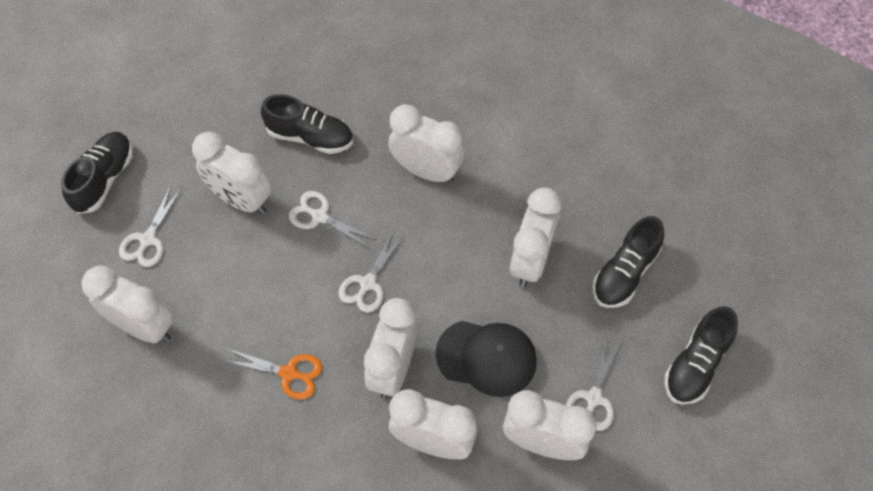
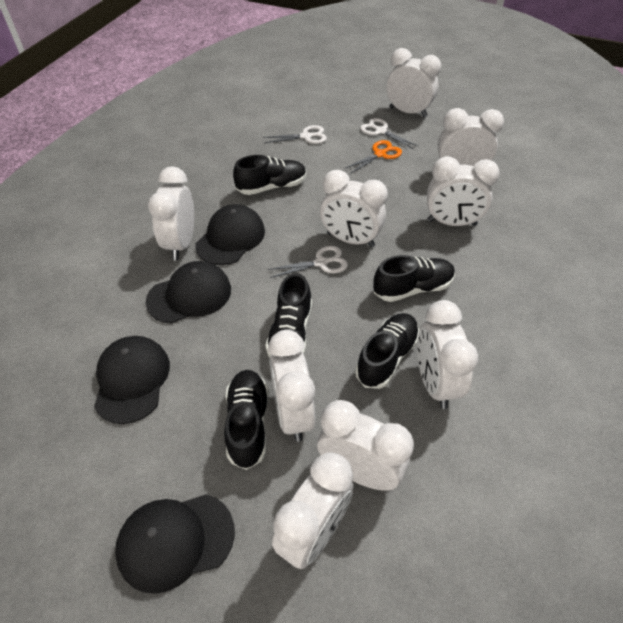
black cap: 1 -> 4
black shoe: 4 -> 5
white clock: 7 -> 9
white scissors: 4 -> 3

